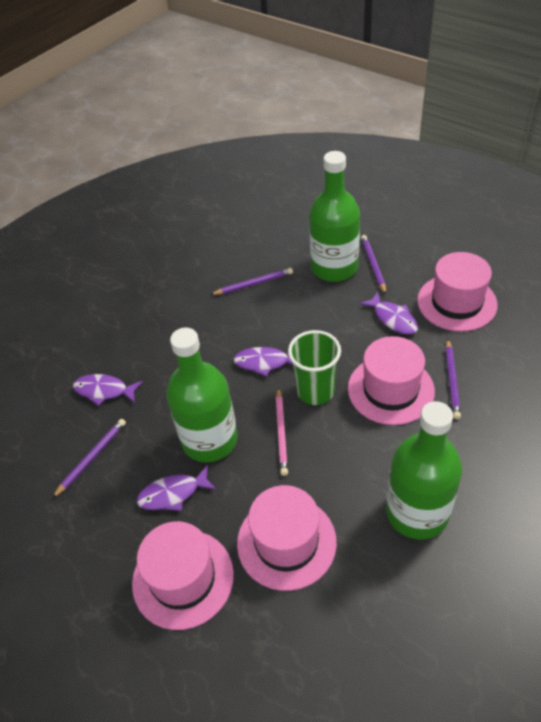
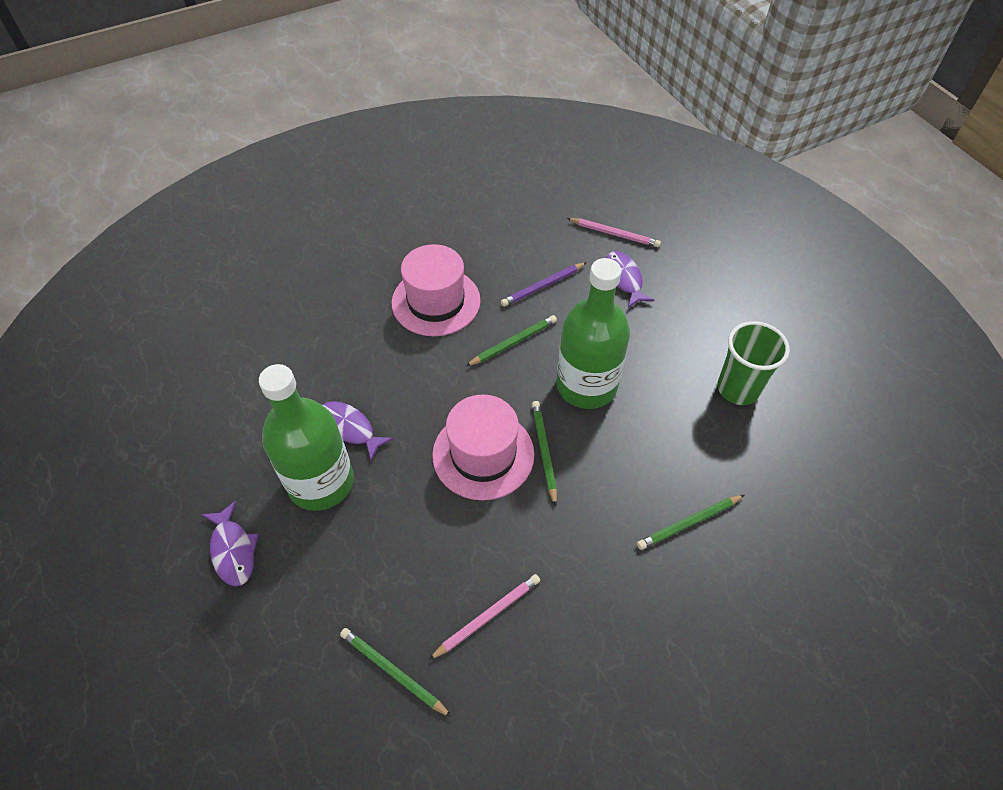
green bottle: 3 -> 2
green pencil: 0 -> 4
pink hat: 4 -> 2
pink pencil: 1 -> 2
purple fish: 4 -> 3
purple pencil: 4 -> 1

